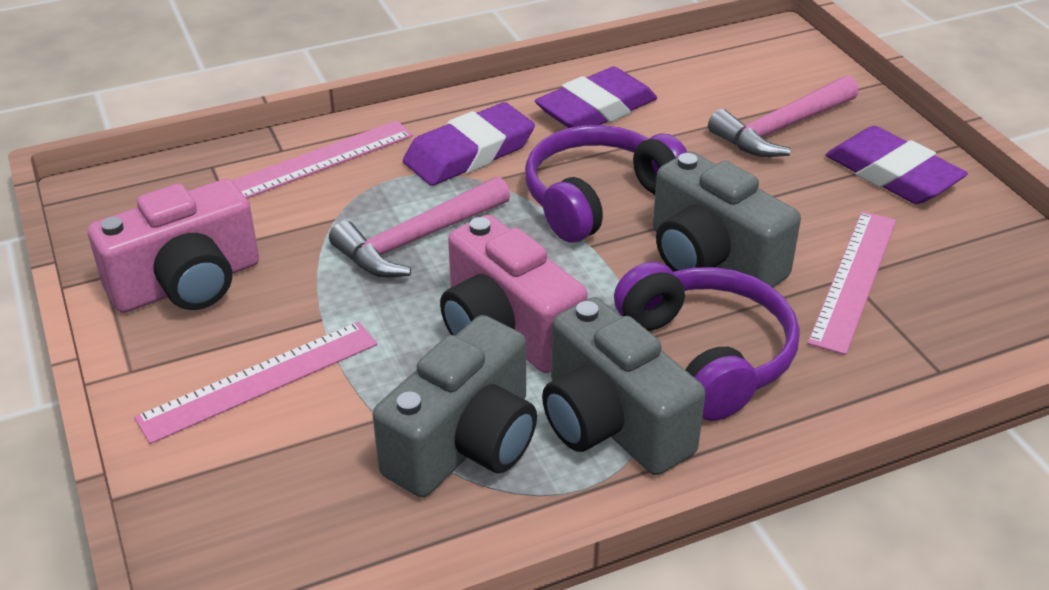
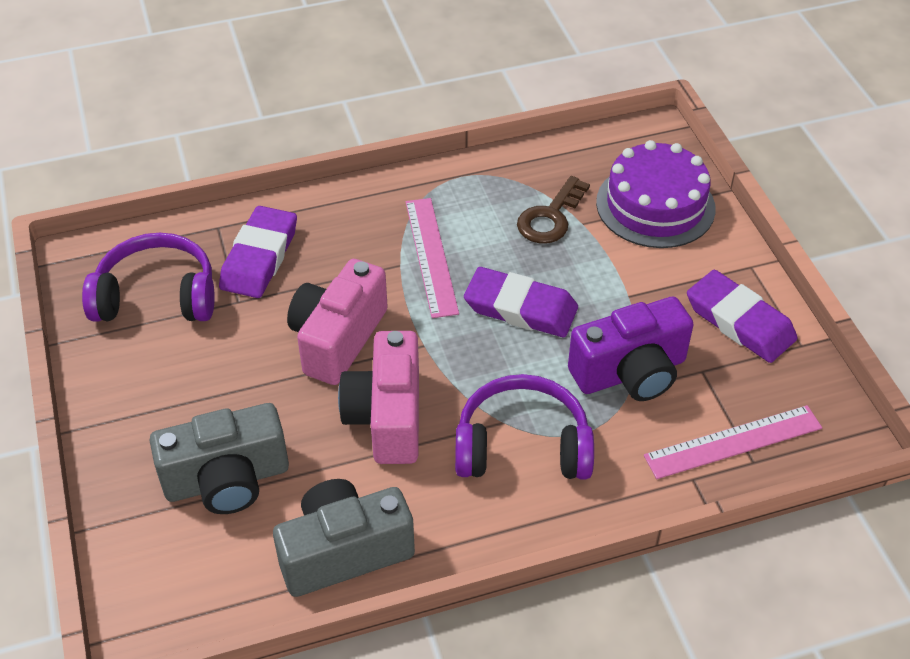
brown key: 0 -> 1
grey camera: 3 -> 2
pink hammer: 2 -> 0
pink ruler: 3 -> 2
purple cake: 0 -> 1
purple camera: 0 -> 1

